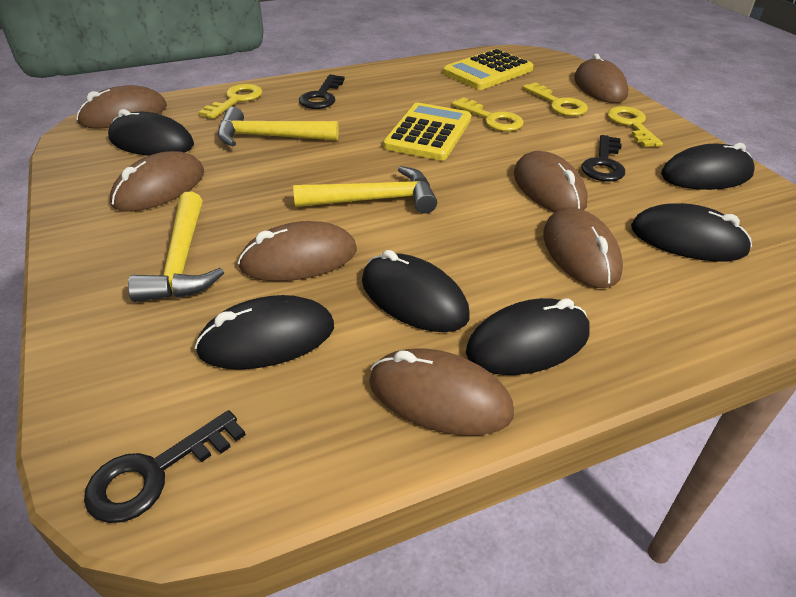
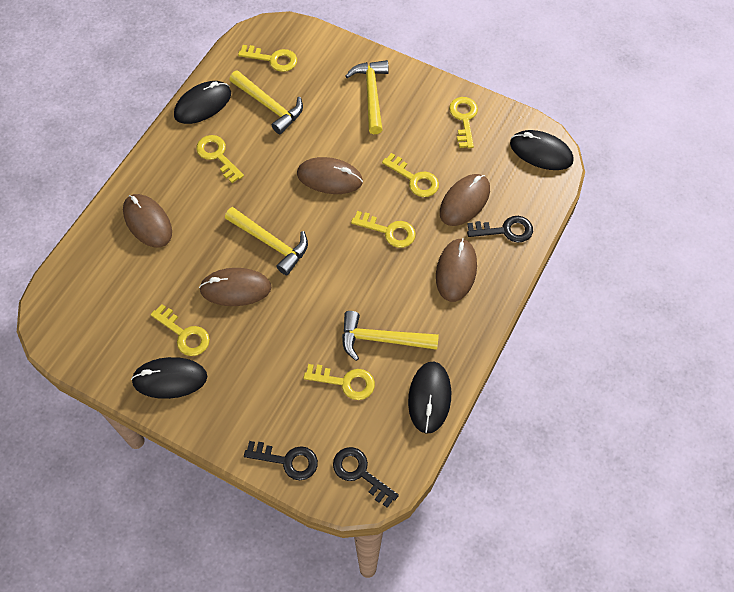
black mouse: 6 -> 4
brown mouse: 7 -> 5
yellow calculator: 2 -> 0
yellow hammer: 3 -> 4
yellow key: 4 -> 7

